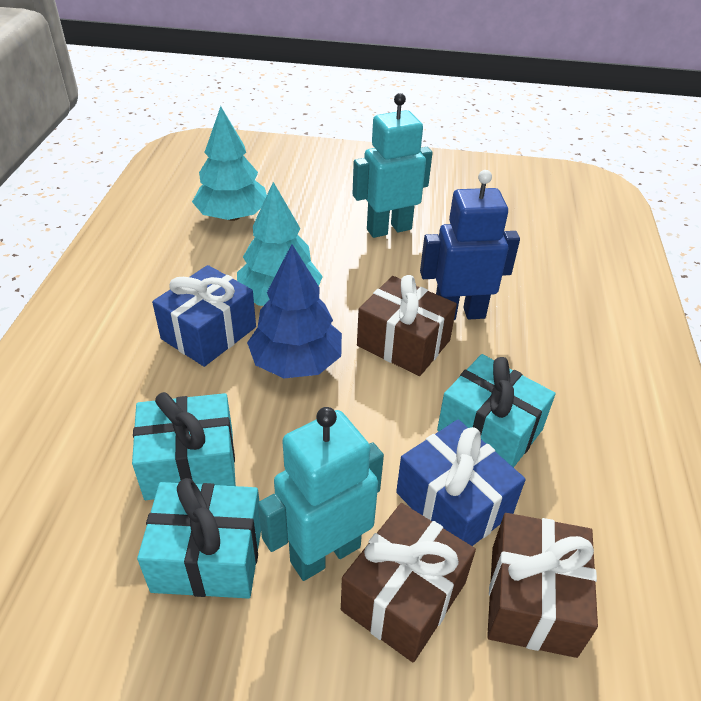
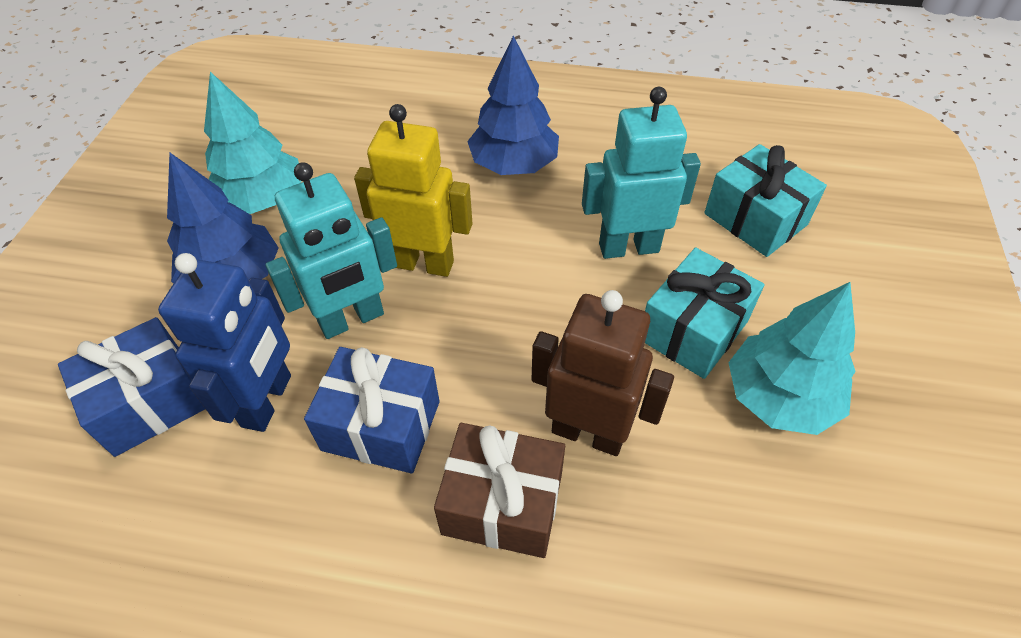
blue tree: 1 -> 2
brown gift: 3 -> 1
brown robot: 0 -> 1
turquoise gift: 3 -> 2
yellow robot: 0 -> 1

